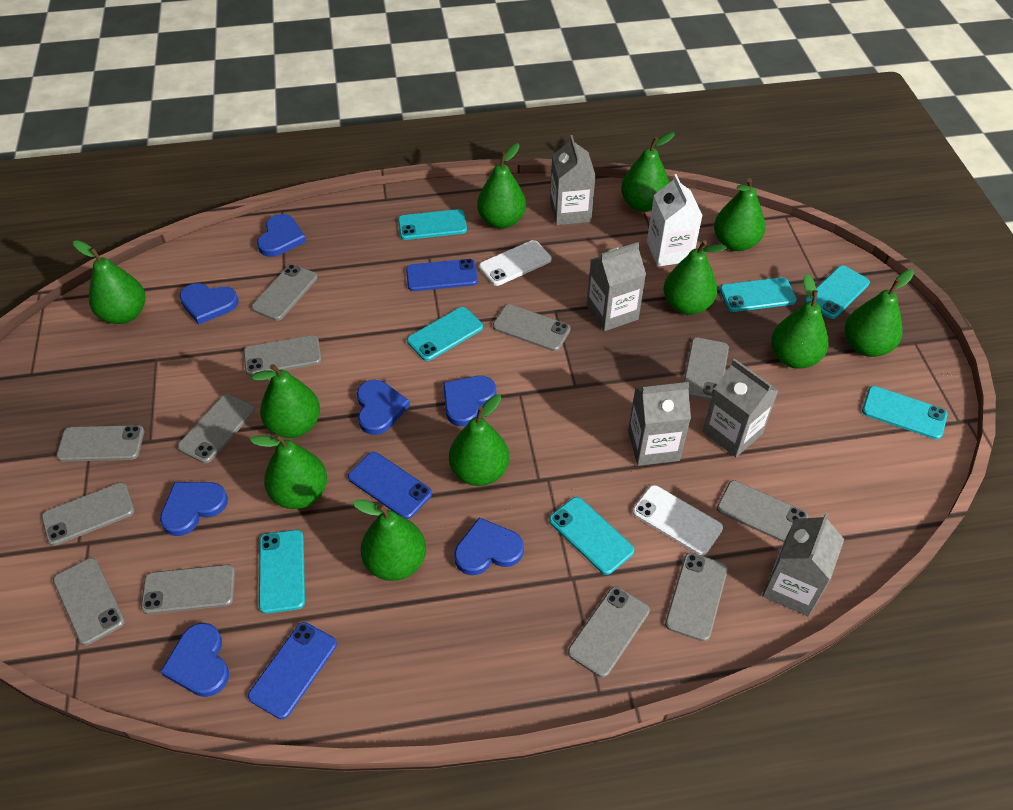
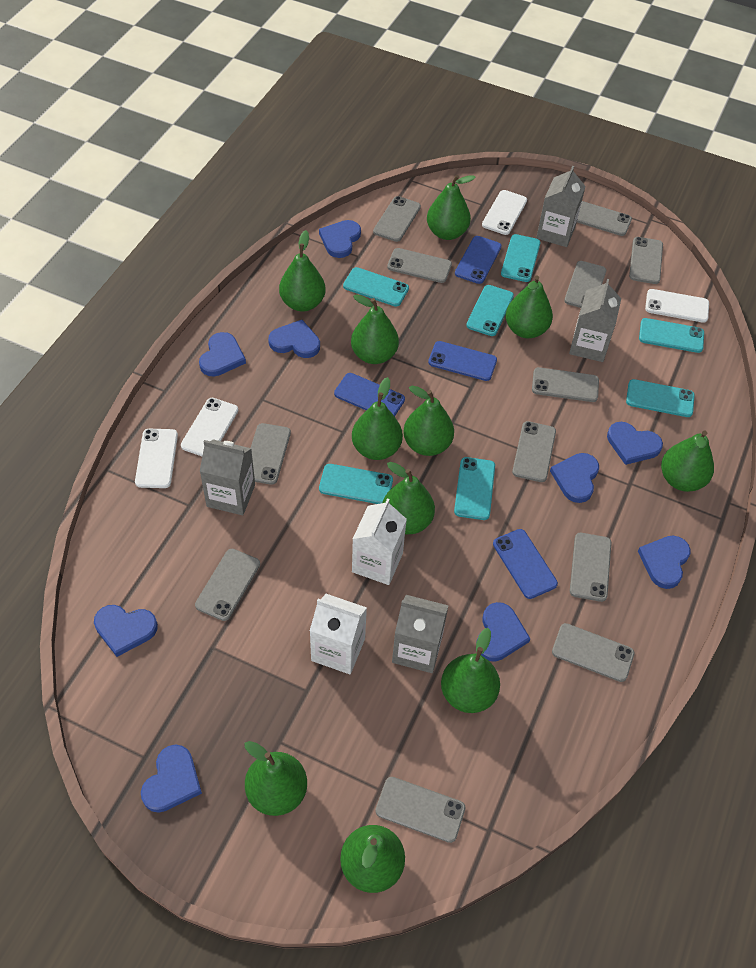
blue heart: 7 -> 9
blue phone: 3 -> 4
grey carton: 5 -> 4
white carton: 1 -> 2
white phone: 2 -> 4

